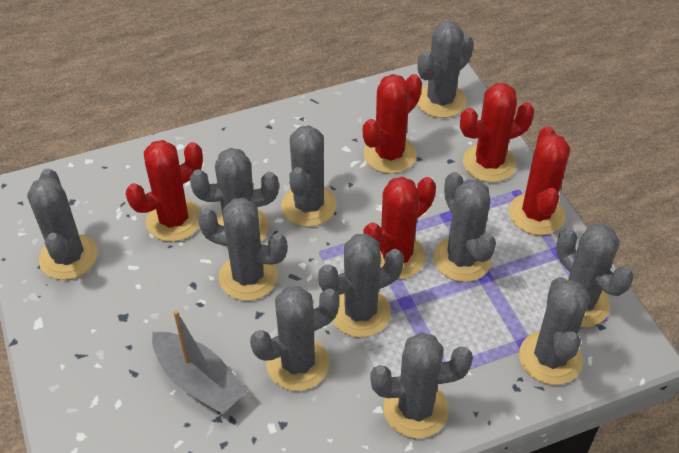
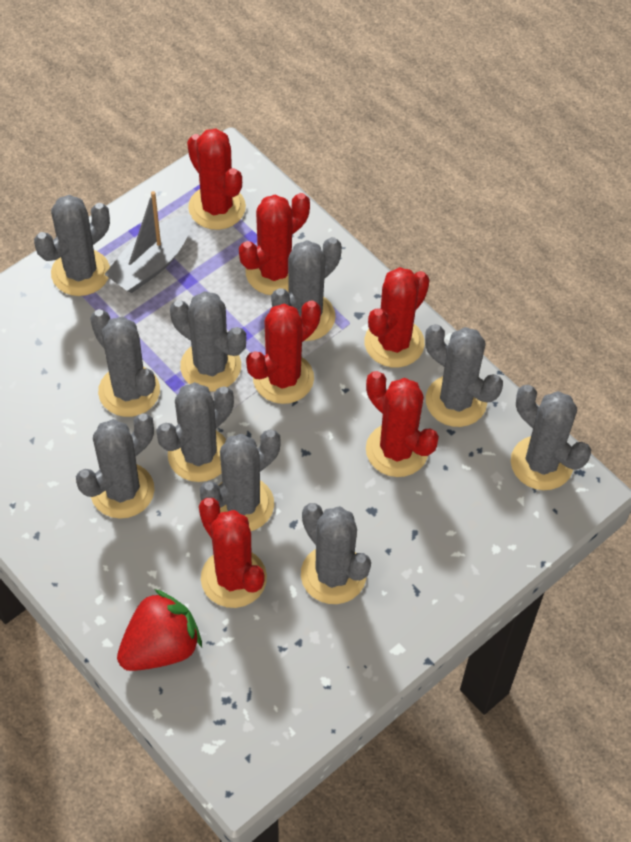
grey cactus: 11 -> 10
red cactus: 5 -> 6
red strawberry: 0 -> 1

